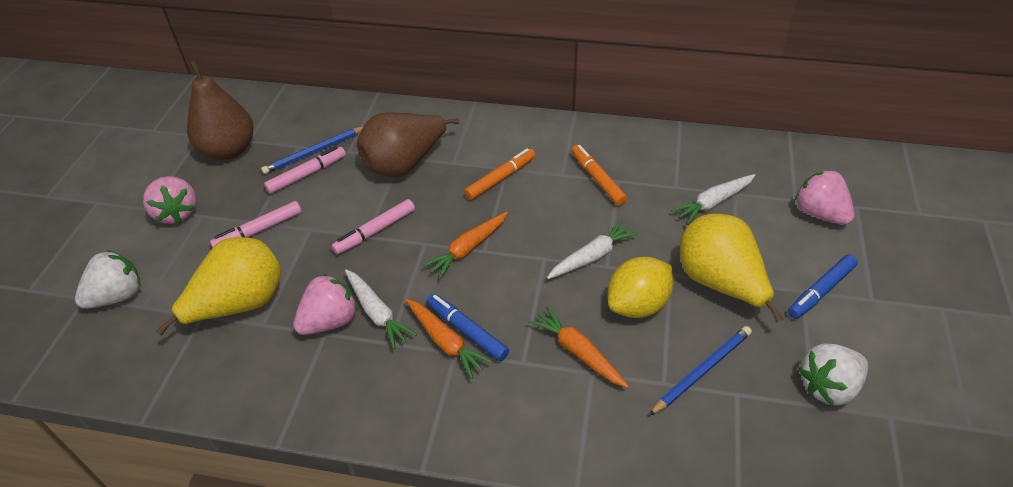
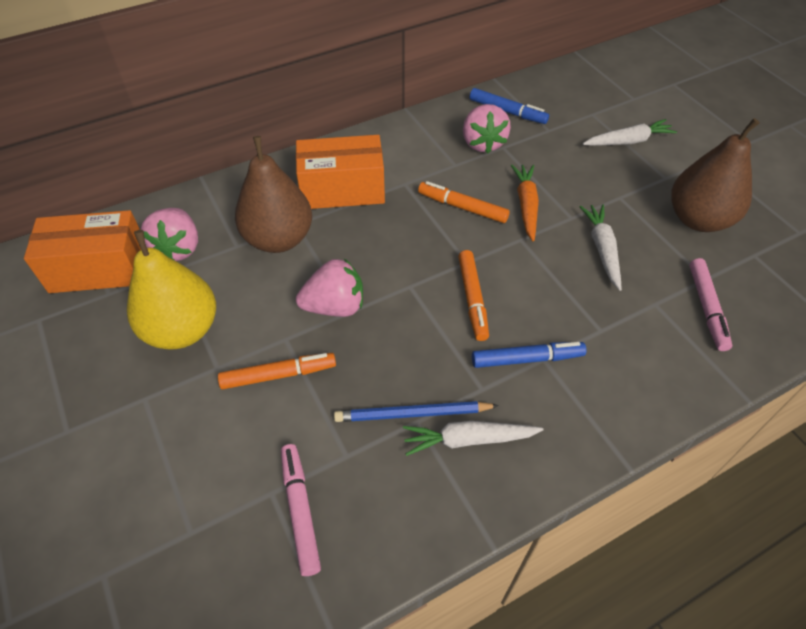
blue pencil: 2 -> 1
orange box: 0 -> 2
orange carrot: 3 -> 1
orange marker: 2 -> 3
pink marker: 3 -> 2
white strawberry: 2 -> 0
yellow lemon: 1 -> 0
yellow pear: 2 -> 1

